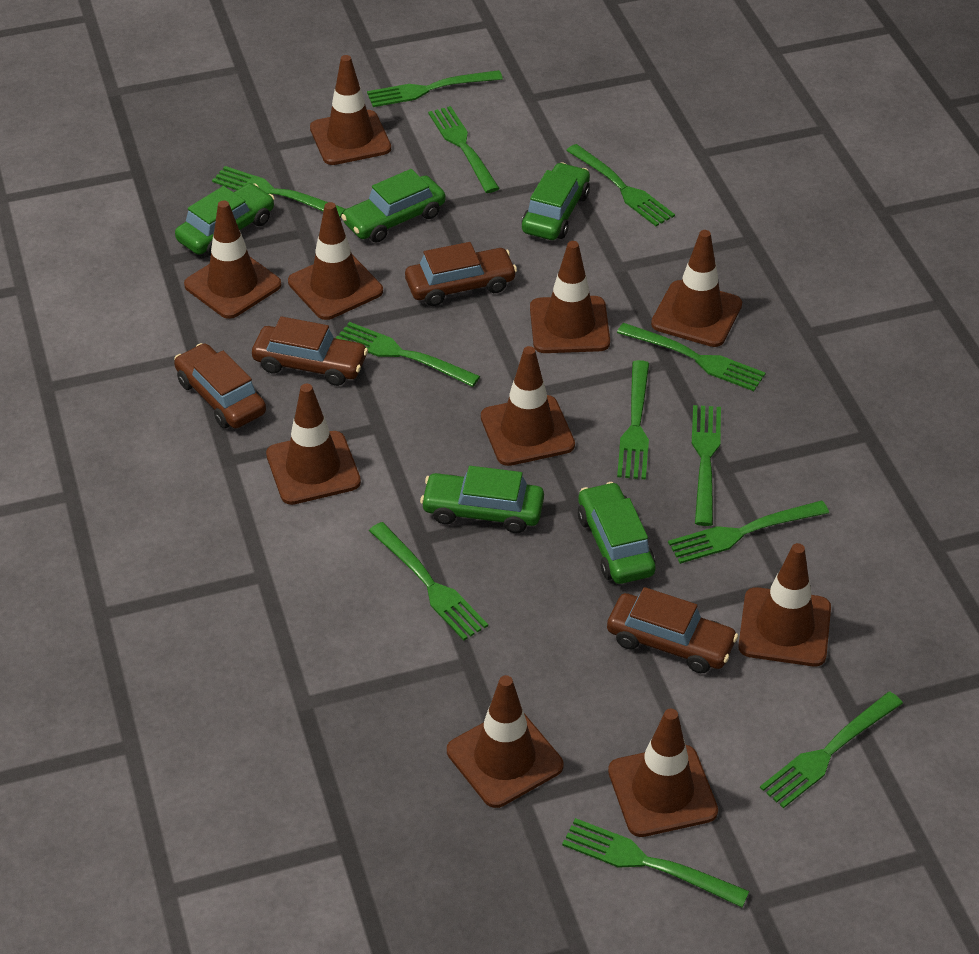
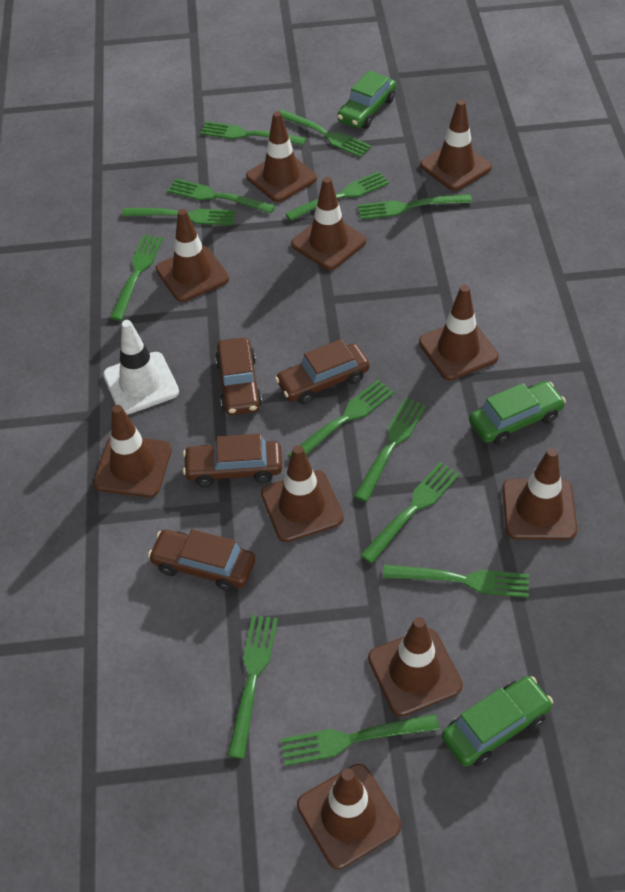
green car: 5 -> 3
green fork: 12 -> 13
white traffic cone: 0 -> 1

